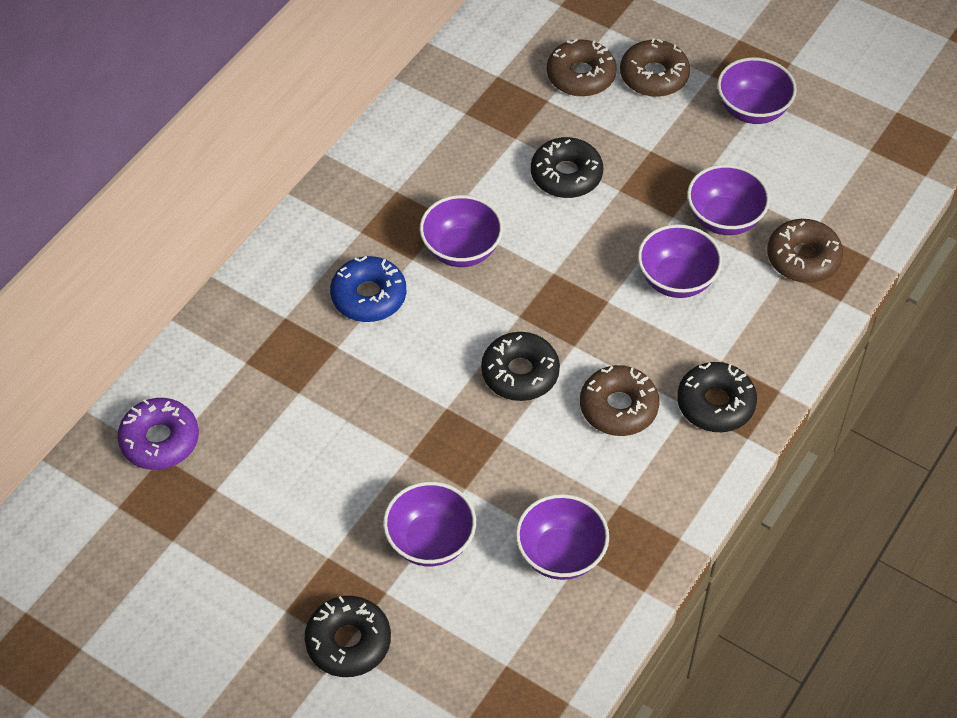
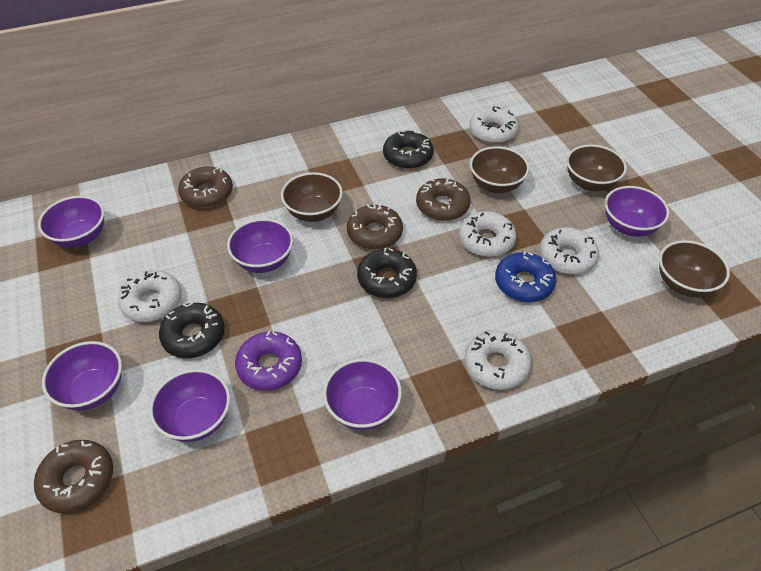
black donut: 4 -> 3
brown bowl: 0 -> 4
white donut: 0 -> 5

